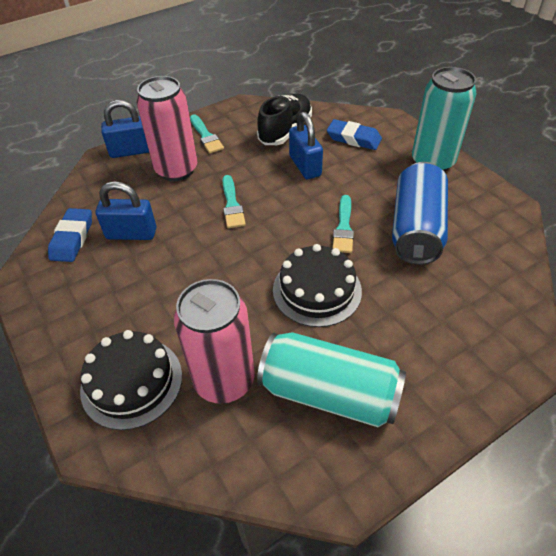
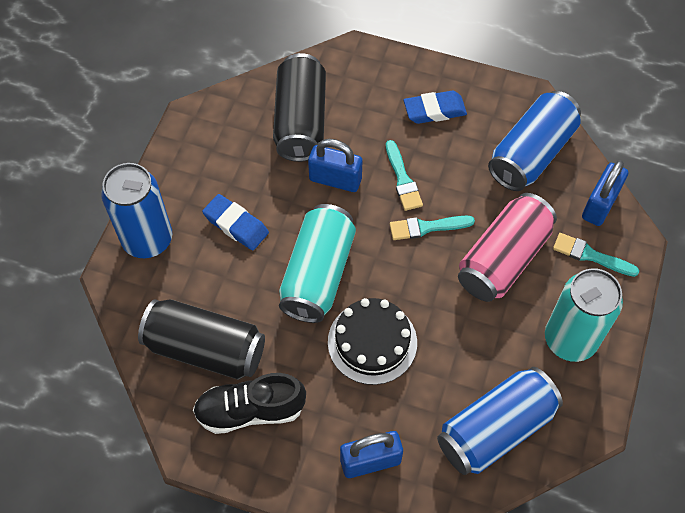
black cake: 2 -> 1
black can: 0 -> 2
blue can: 1 -> 3
pink can: 2 -> 1

